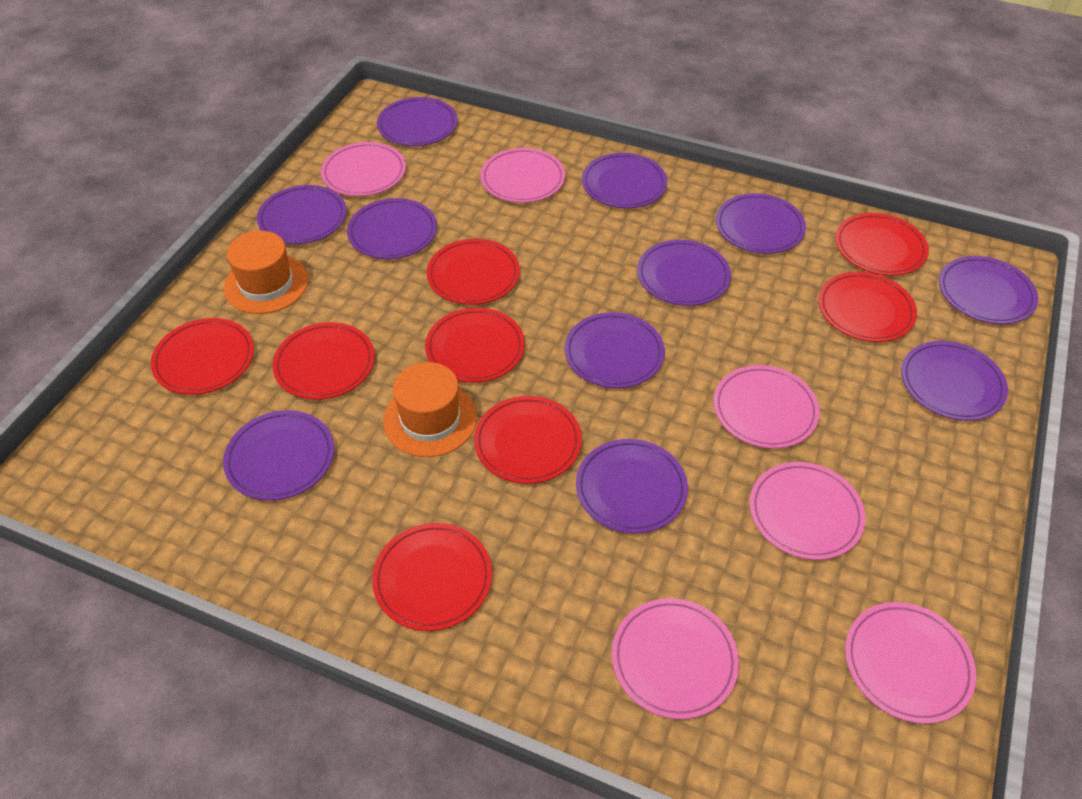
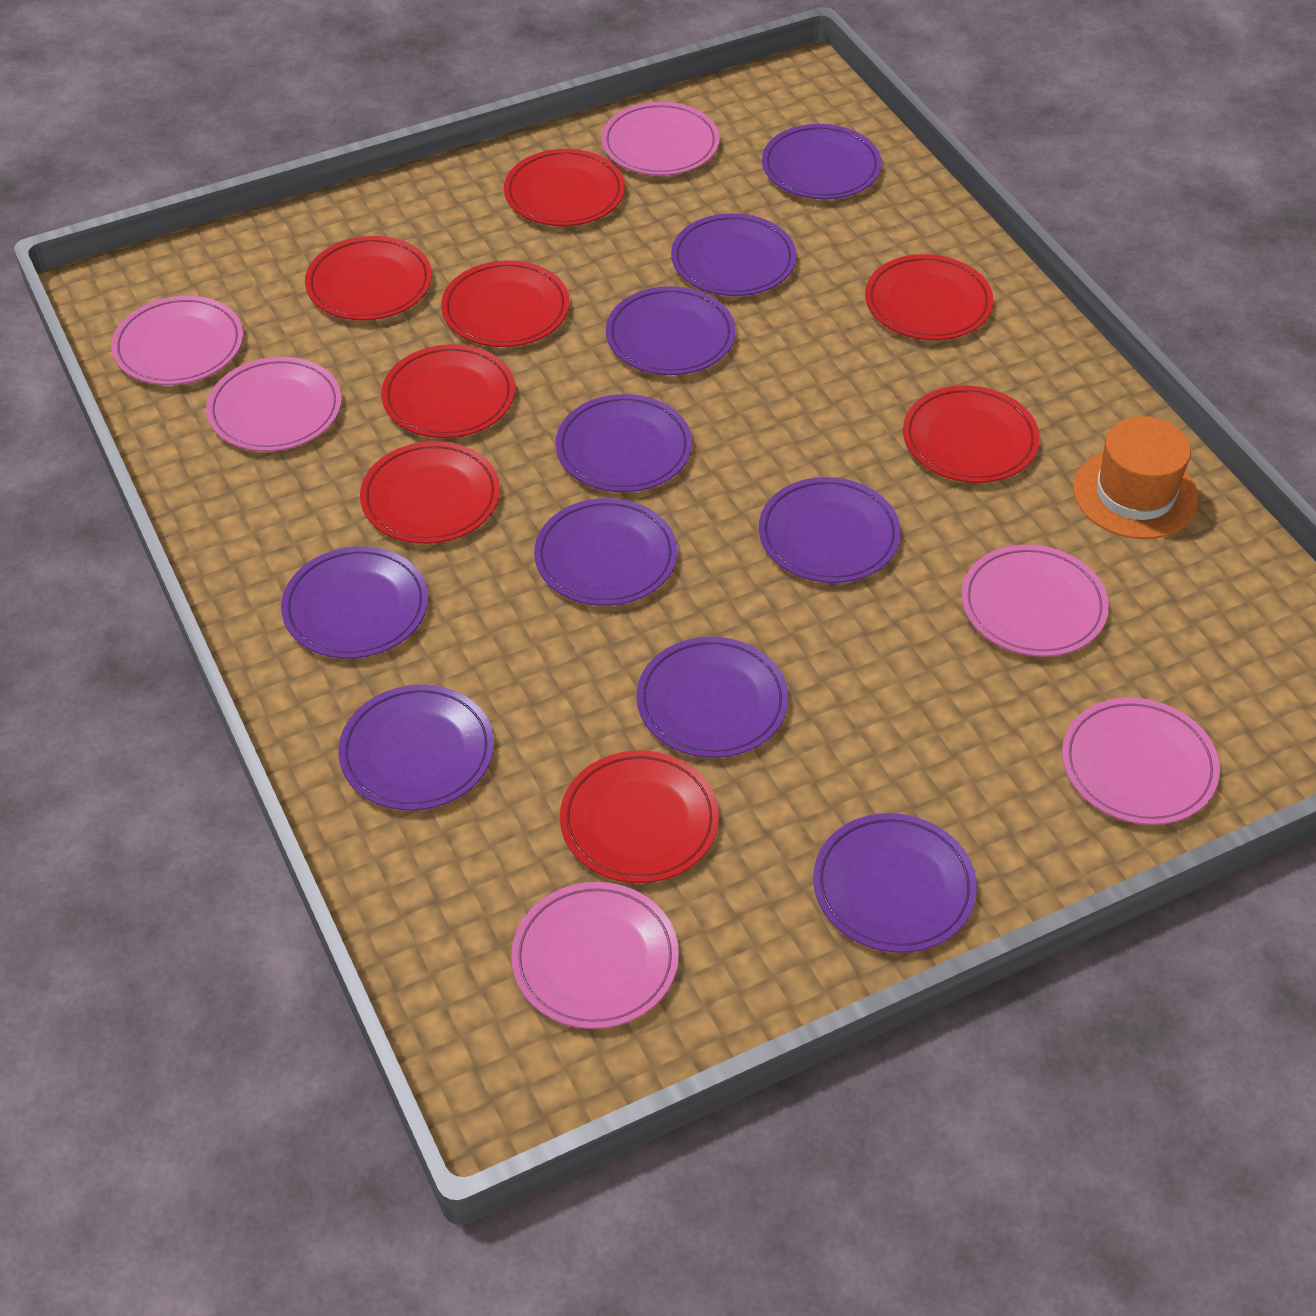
orange hat: 2 -> 1
purple plate: 11 -> 10

